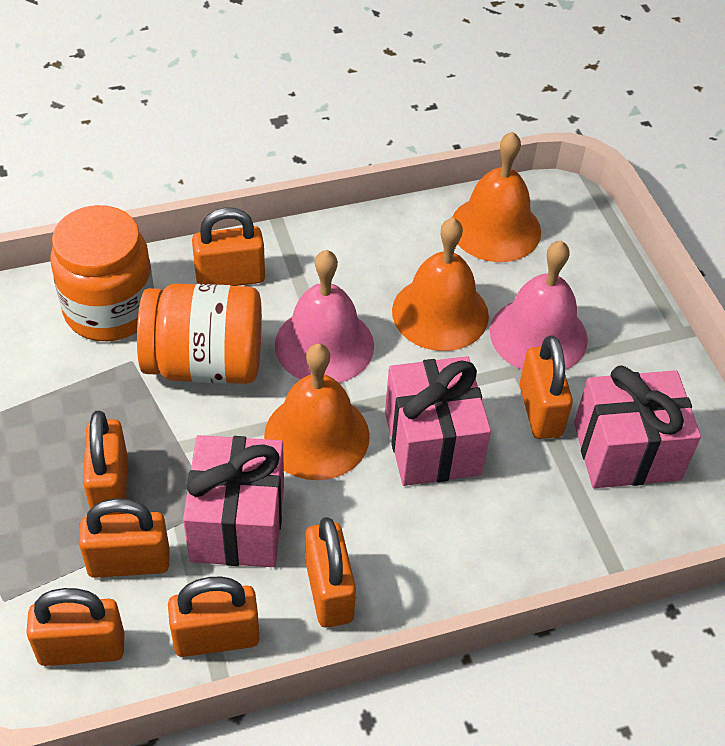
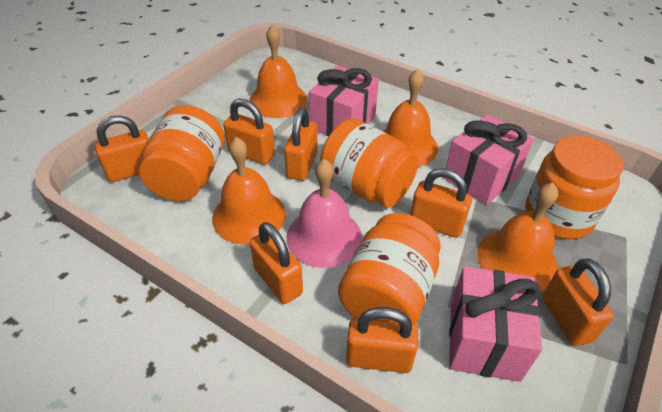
orange bell: 3 -> 4
orange jar: 2 -> 4
pink bell: 2 -> 1

